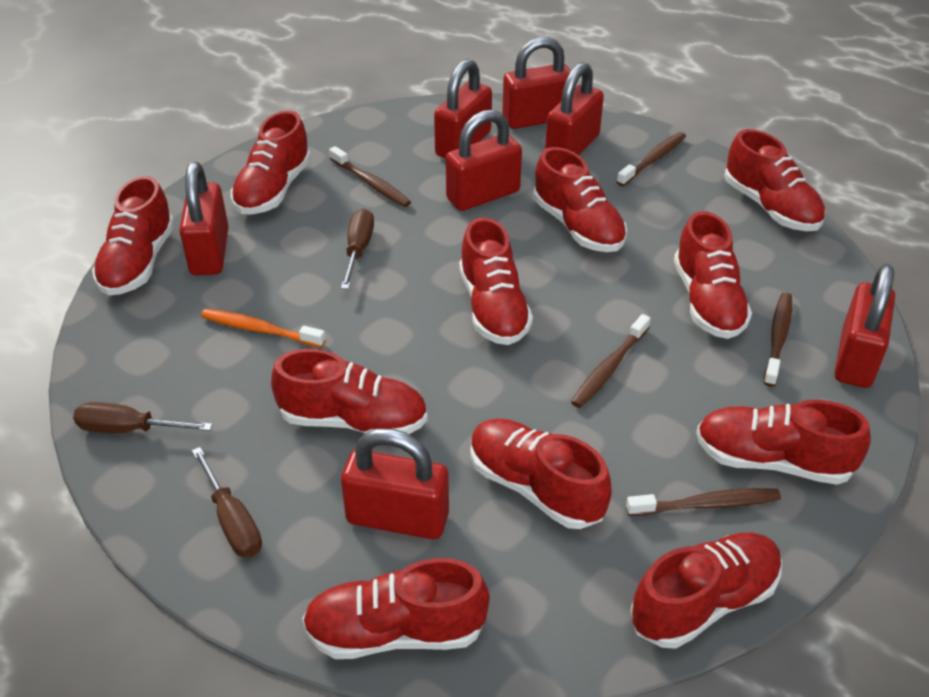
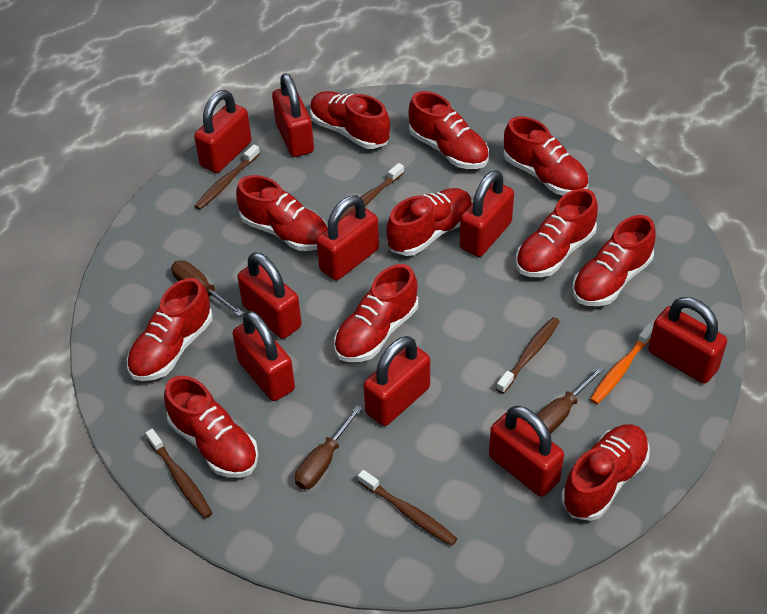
red padlock: 7 -> 9

